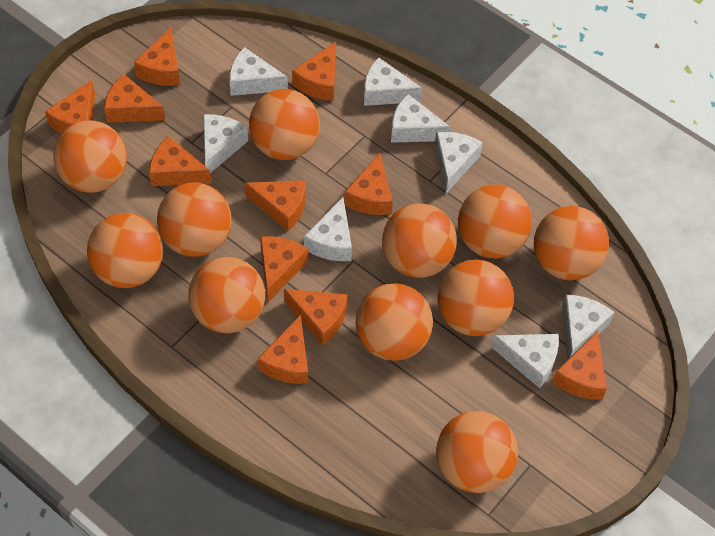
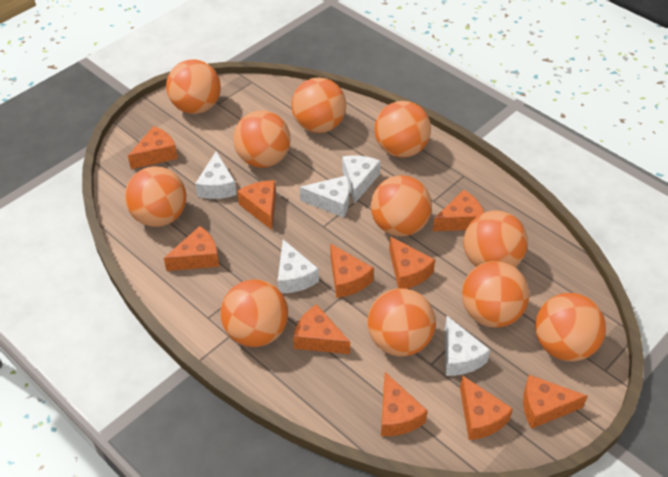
orange cheese: 11 -> 10
white cheese: 8 -> 5

